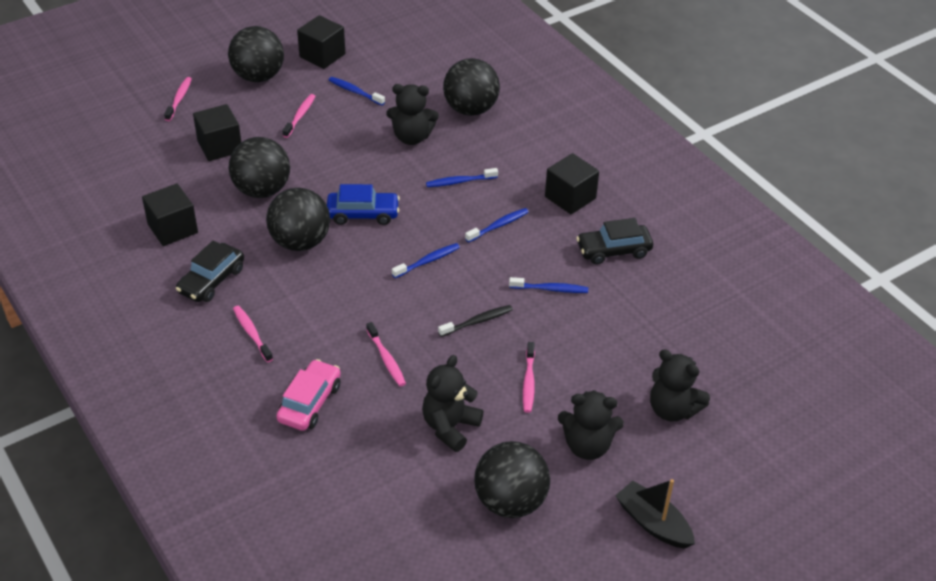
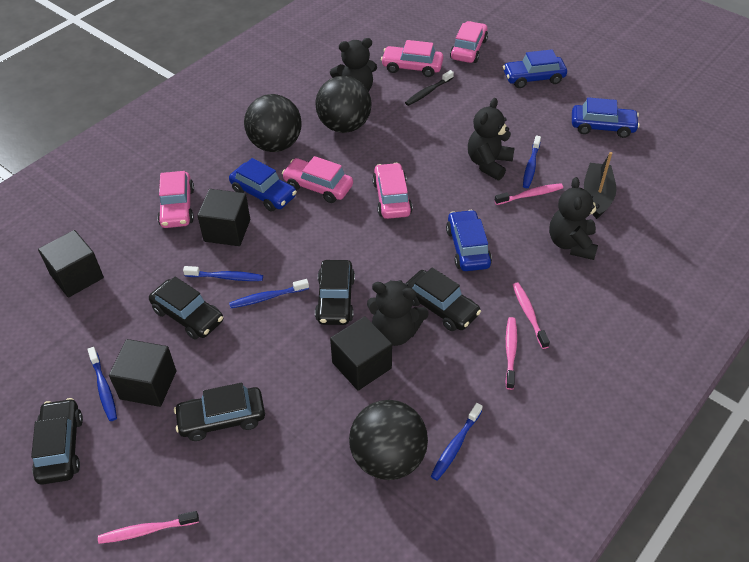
black ball: 5 -> 3
black car: 2 -> 5
blue car: 1 -> 4
pink car: 1 -> 5
pink toothbrush: 5 -> 4

